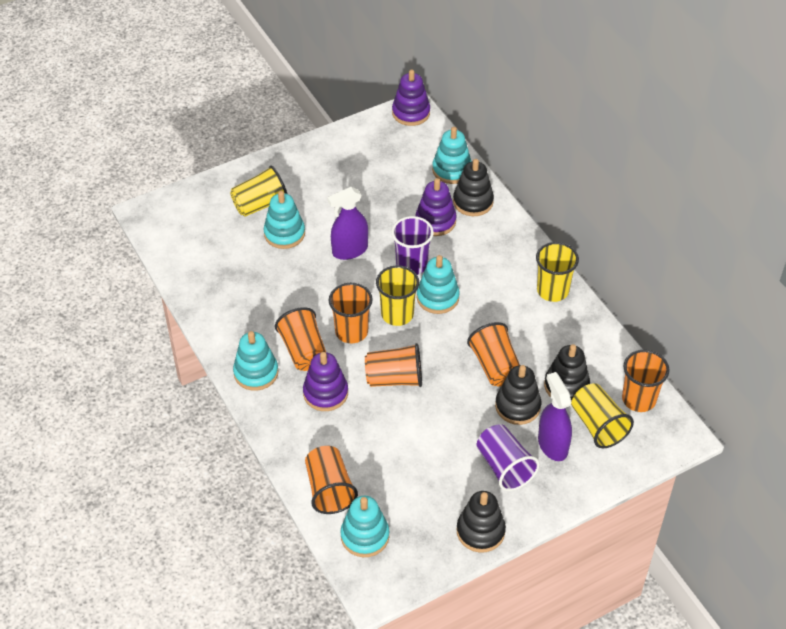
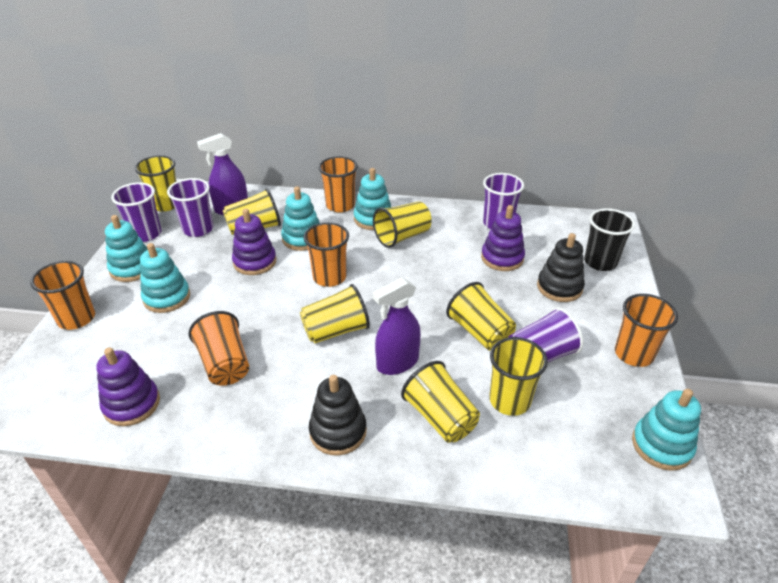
black cup: 0 -> 1
black stacking toy: 4 -> 2
orange cup: 6 -> 5
purple cup: 2 -> 4
yellow cup: 4 -> 7

